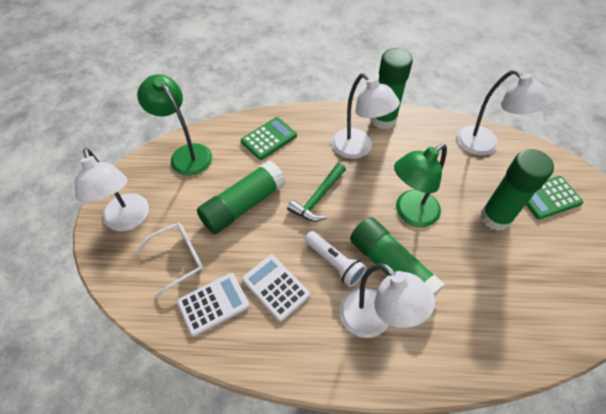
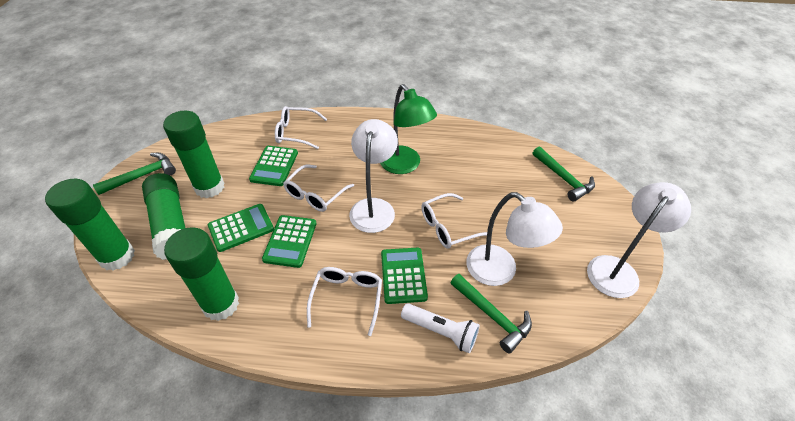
green calculator: 2 -> 4
green hammer: 1 -> 3
green lamp: 2 -> 1
white calculator: 2 -> 0
white glasses: 1 -> 4
white lamp: 4 -> 3

